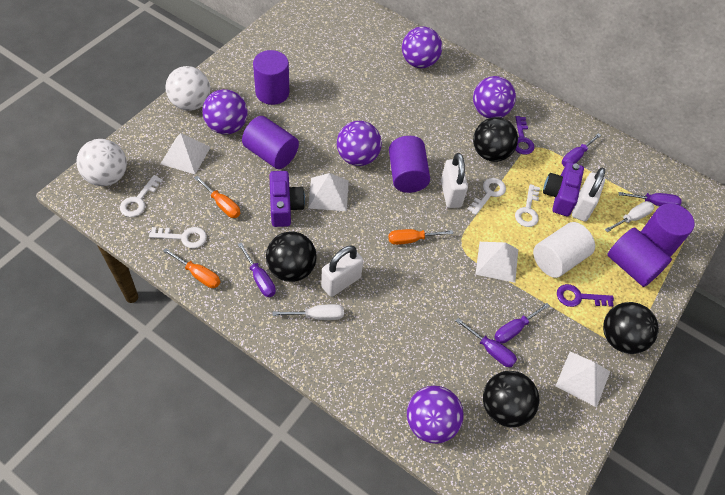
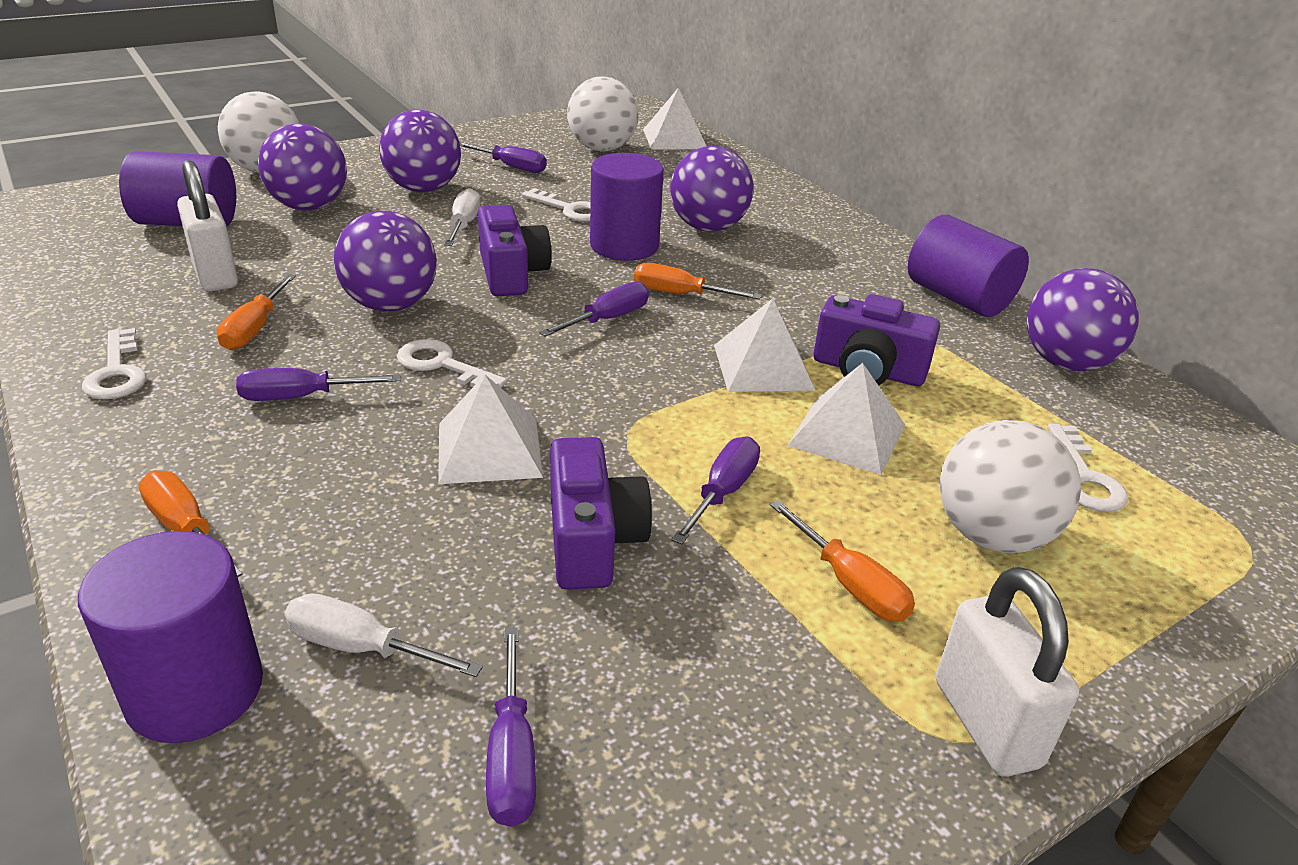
black ball: 4 -> 0
orange screwdriver: 3 -> 4
purple camera: 2 -> 3
purple cylinder: 5 -> 4
purple key: 2 -> 0
white ball: 2 -> 3
white cylinder: 1 -> 0
white padlock: 3 -> 2

